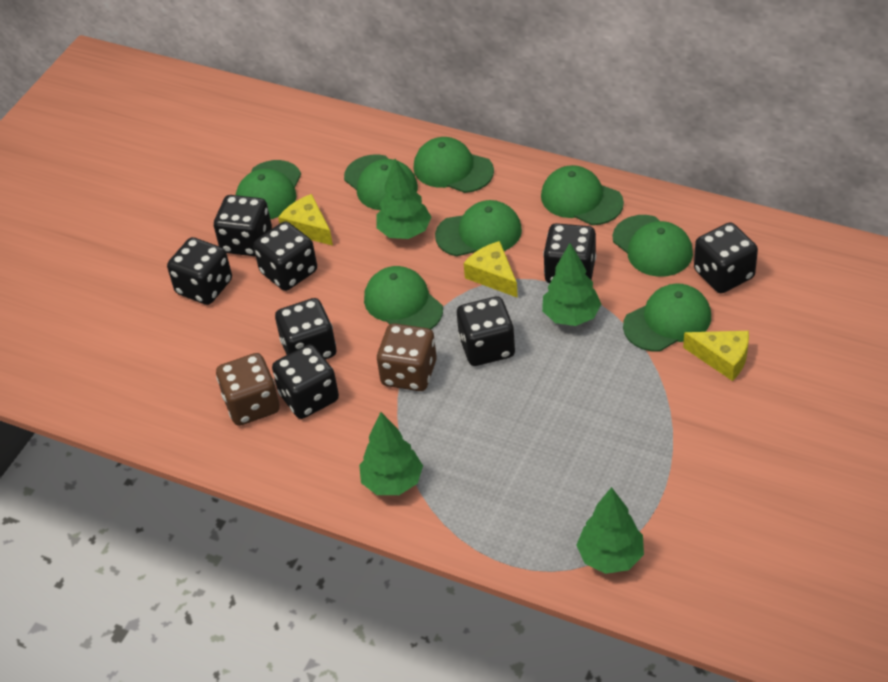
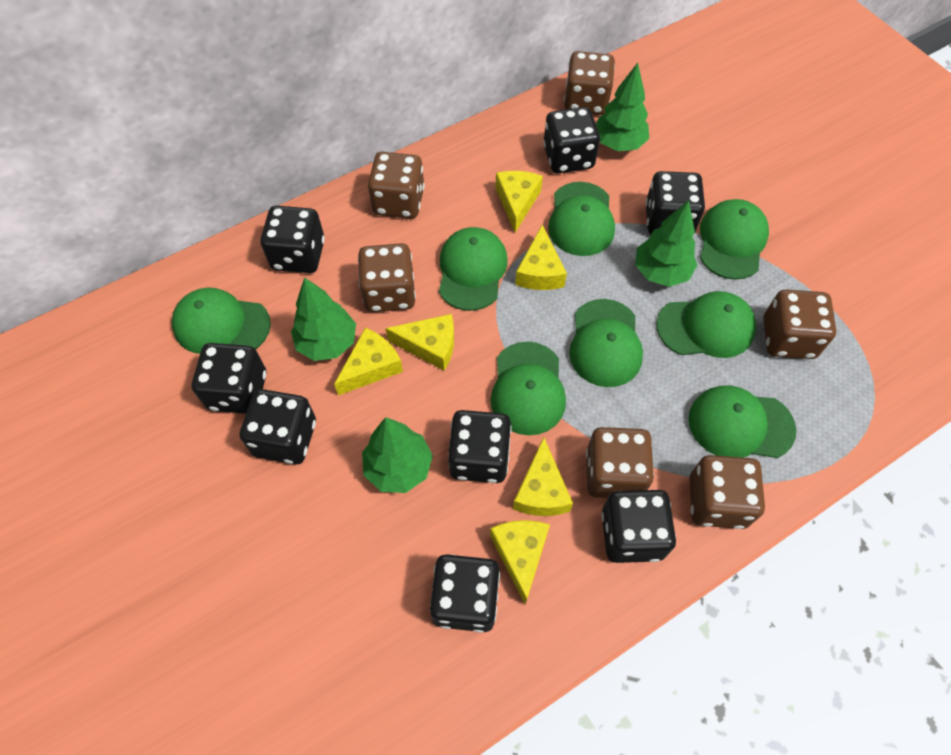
brown dice: 2 -> 6
yellow cheese: 3 -> 6

